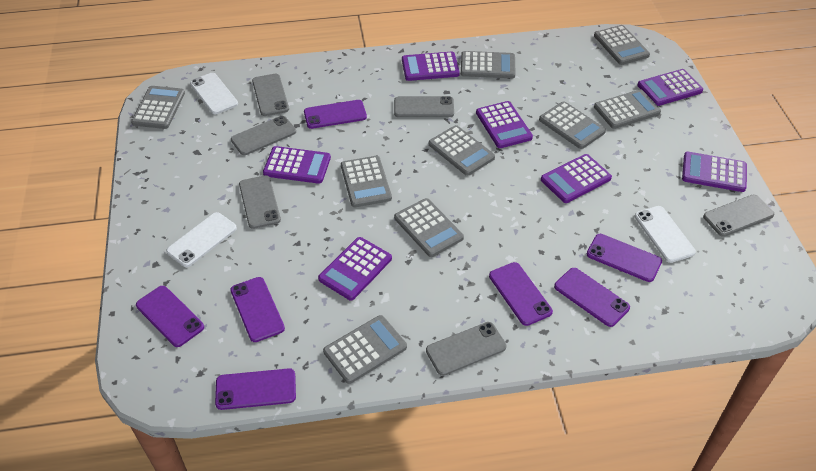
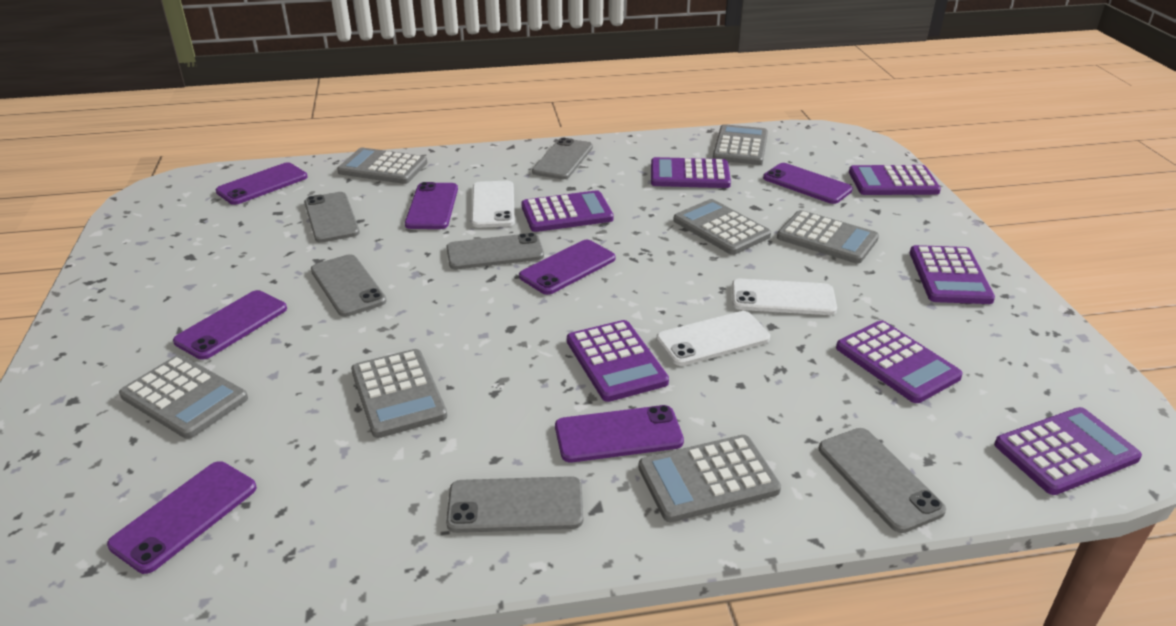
grey calculator: 9 -> 7

